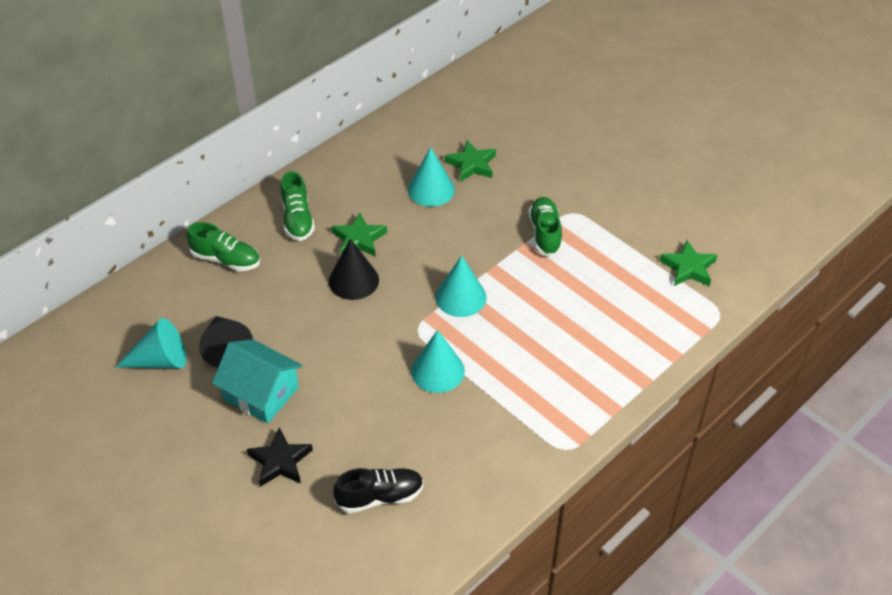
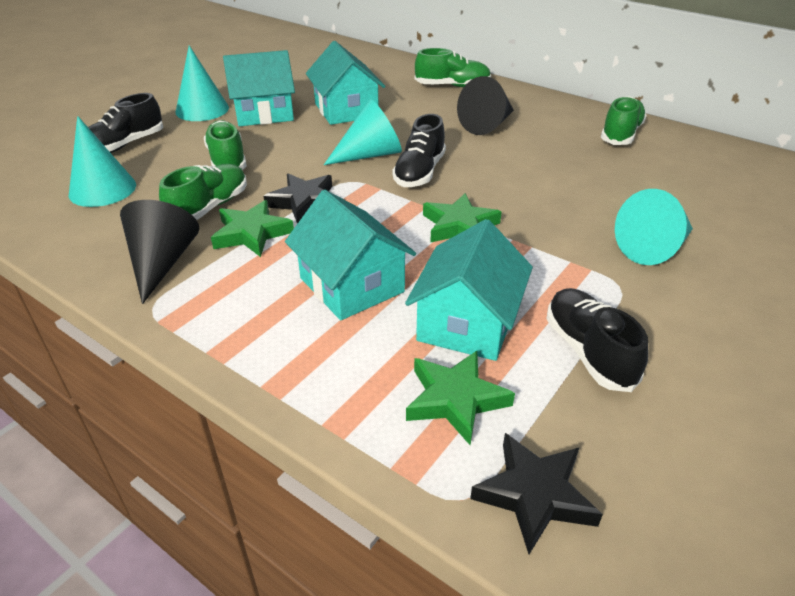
black shoe: 1 -> 3
black star: 1 -> 2
green shoe: 3 -> 4
turquoise house: 1 -> 4

